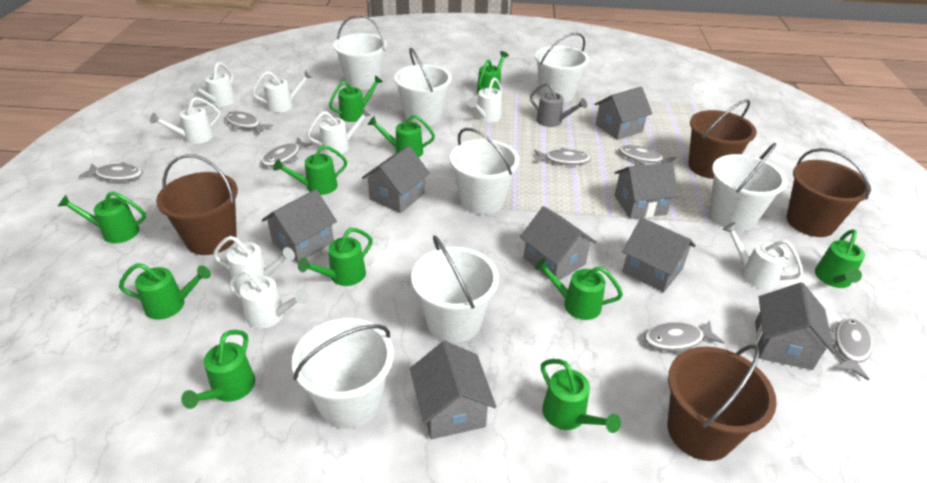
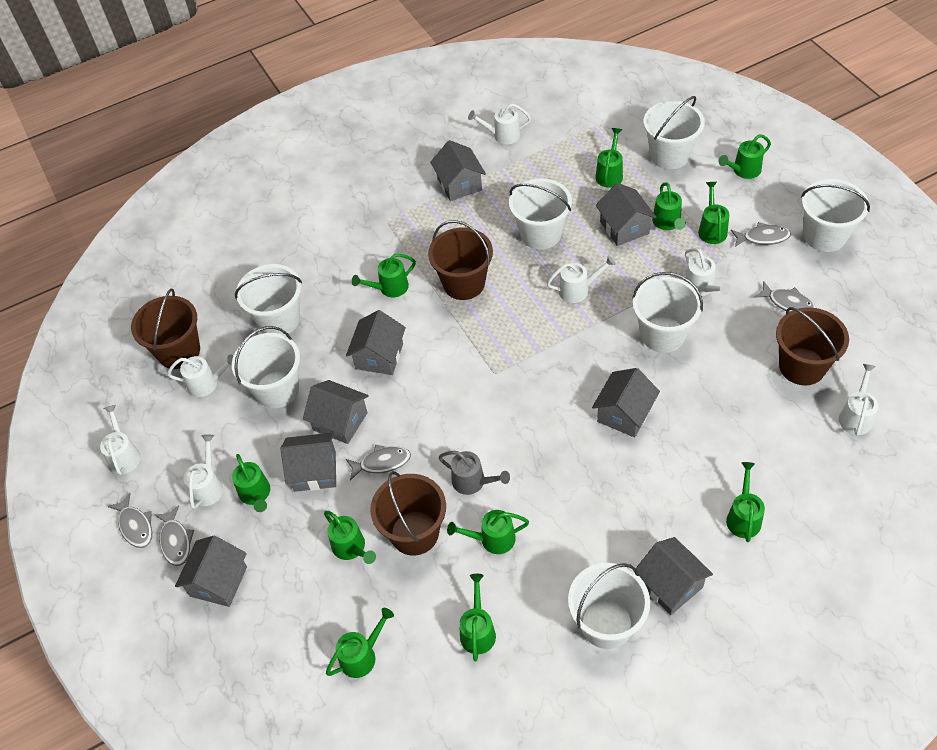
grey fish: 7 -> 5
white watering can: 8 -> 7

